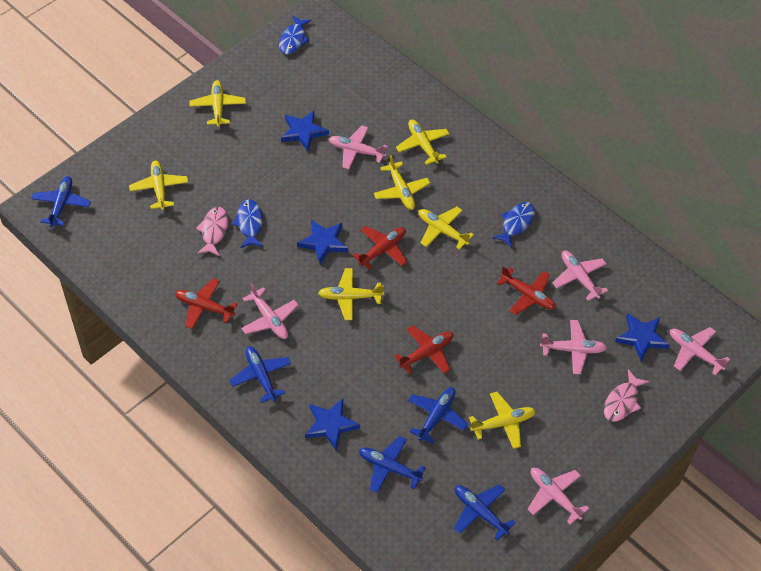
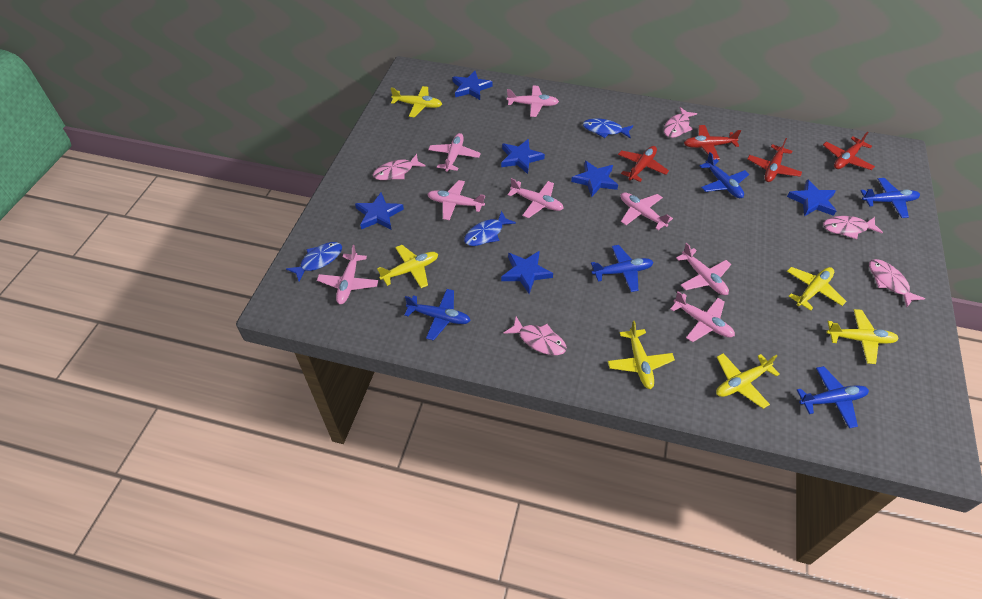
blue star: 4 -> 6
pink fish: 2 -> 5
pink plane: 6 -> 8
yellow plane: 7 -> 6

